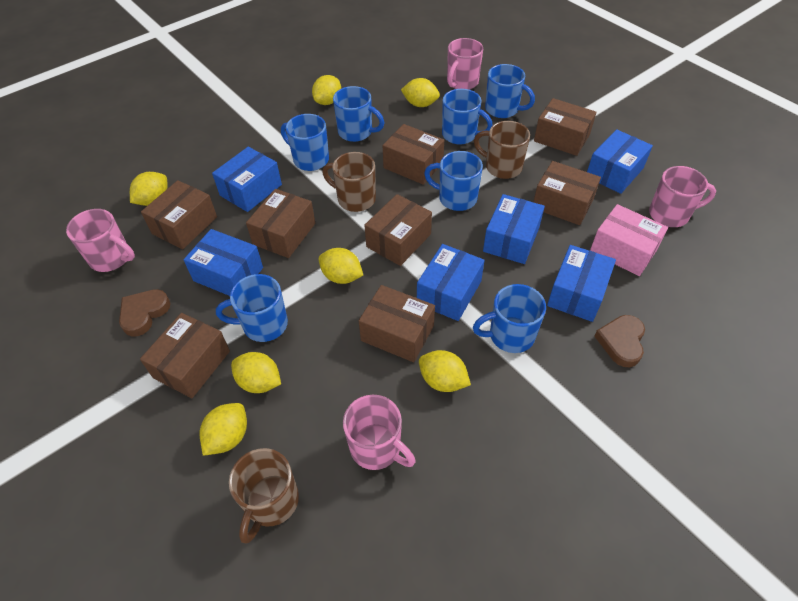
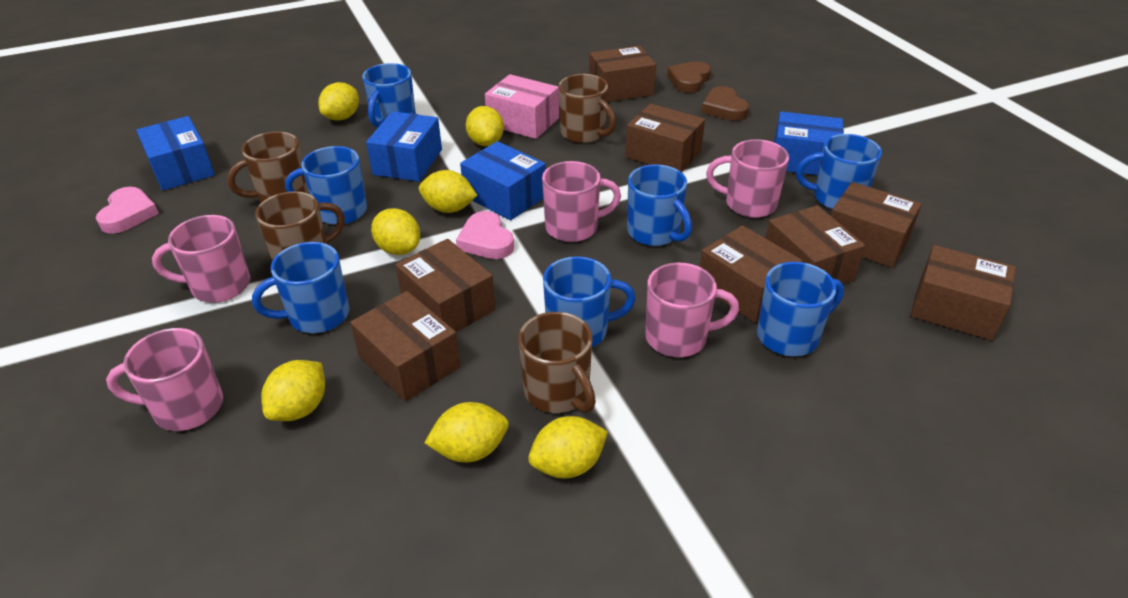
blue box: 6 -> 4
brown mug: 3 -> 4
pink heart: 0 -> 2
pink mug: 4 -> 5

